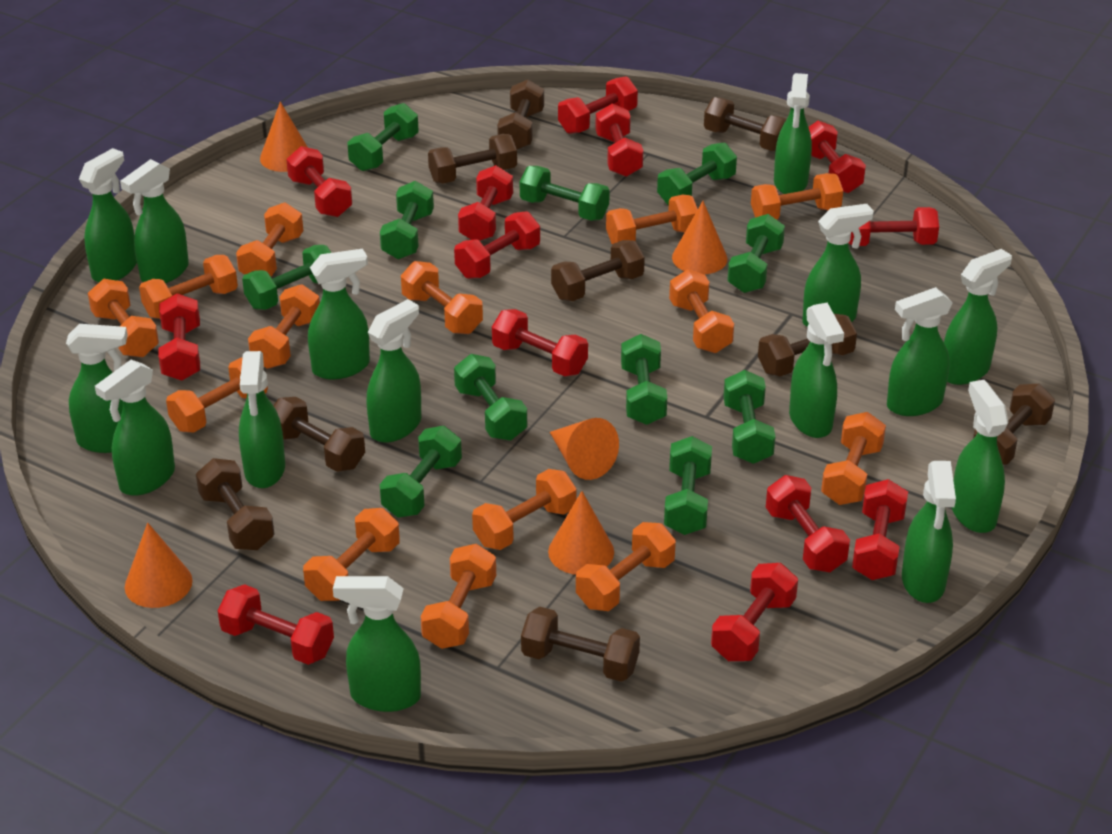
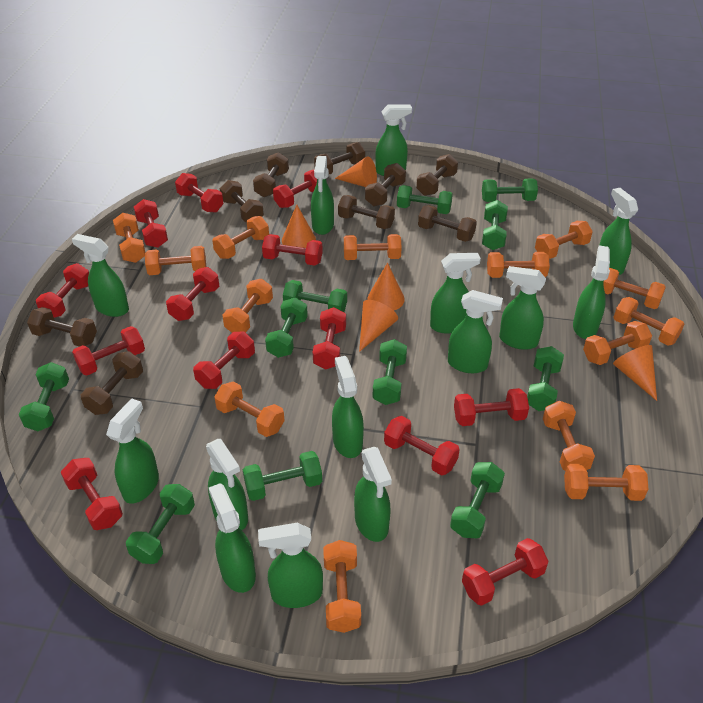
green spray bottle: 15 -> 14

